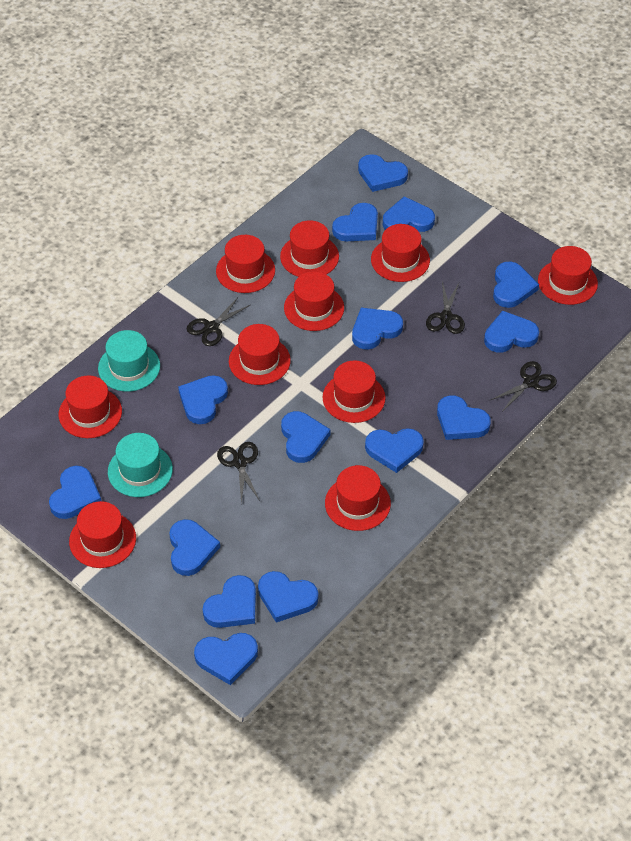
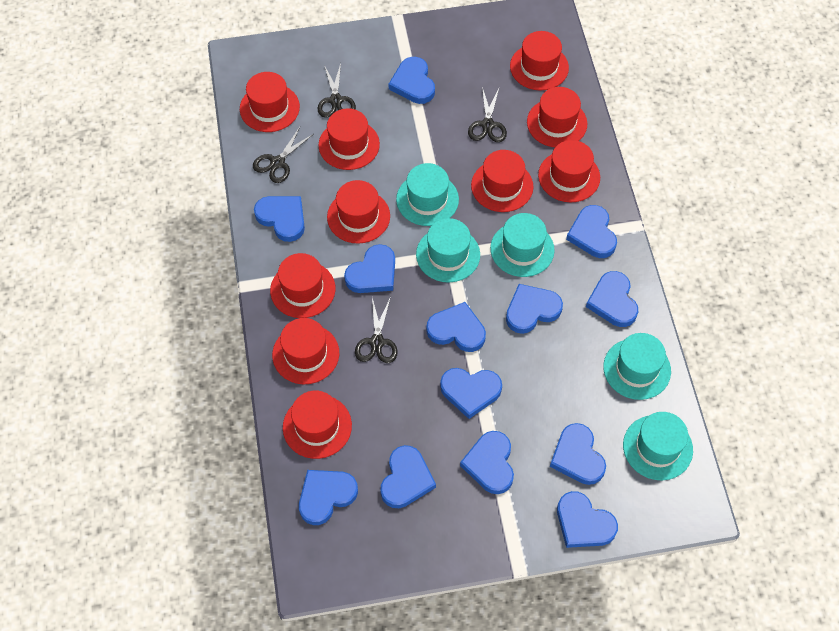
blue heart: 15 -> 13
turquoise hat: 2 -> 5

